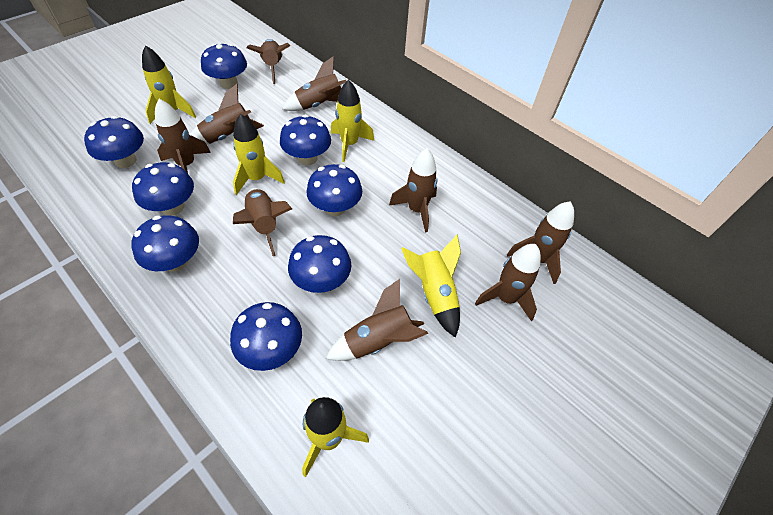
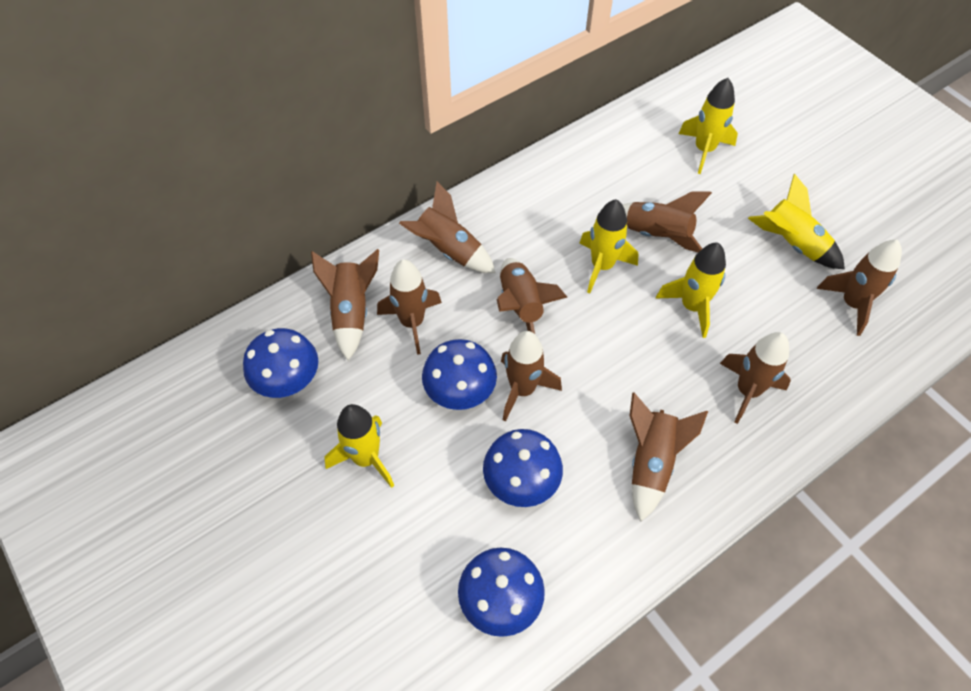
blue mushroom: 8 -> 4

